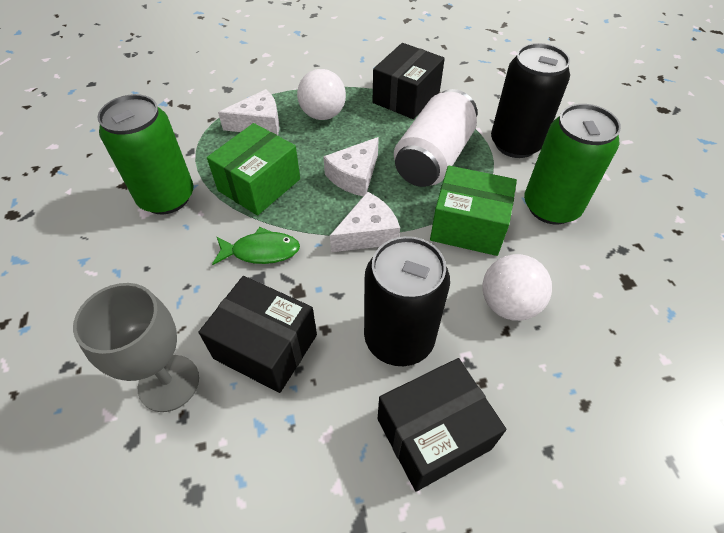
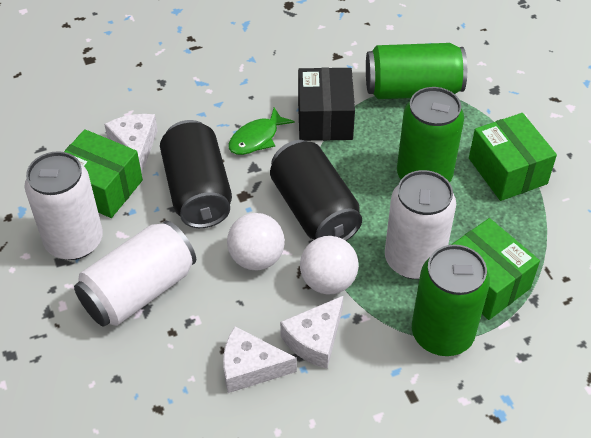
black box: 3 -> 1
green box: 2 -> 3
green can: 2 -> 3
grey goblet: 1 -> 0
white can: 1 -> 3

